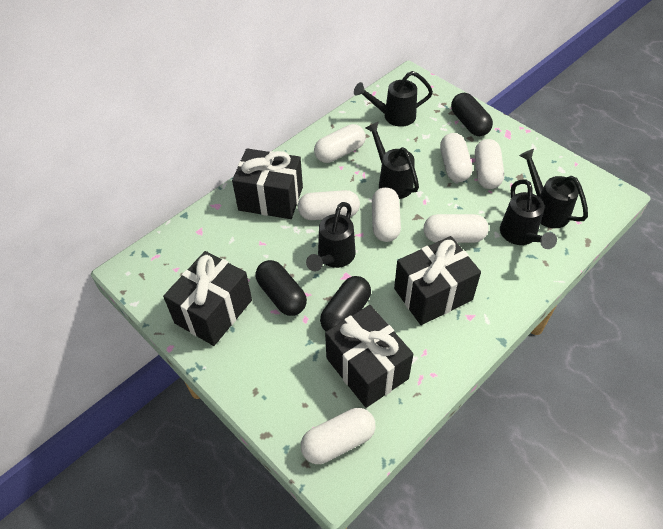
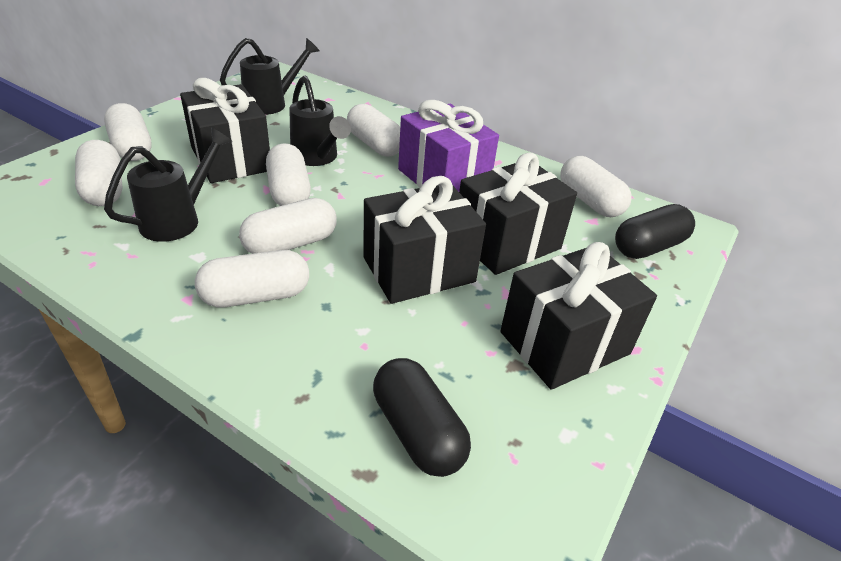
black capsule: 3 -> 2
black watering can: 5 -> 3
purple gift: 0 -> 1

